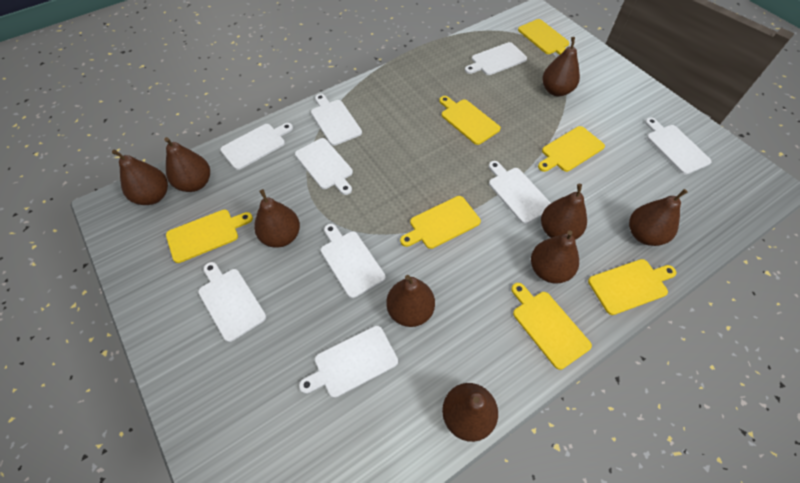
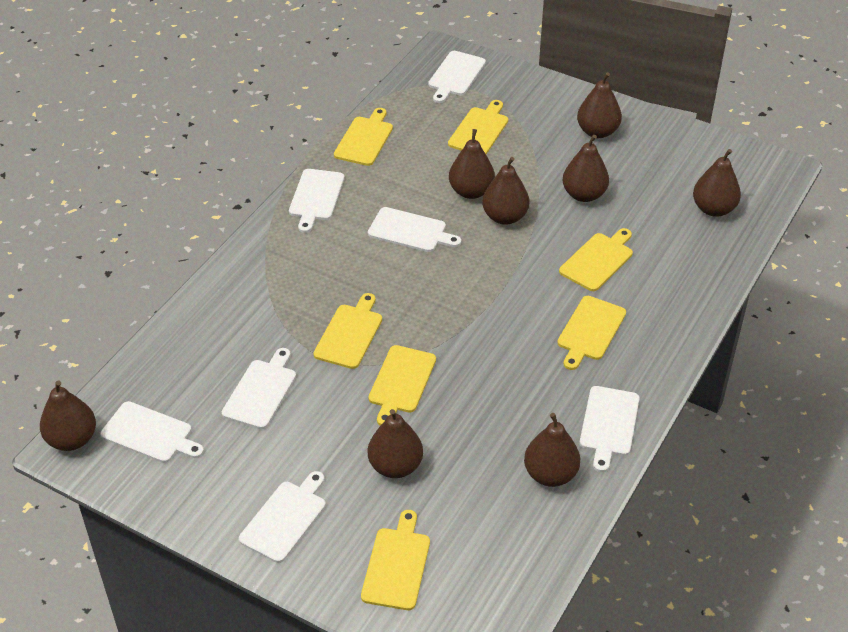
brown pear: 9 -> 8
white cutting board: 9 -> 7

